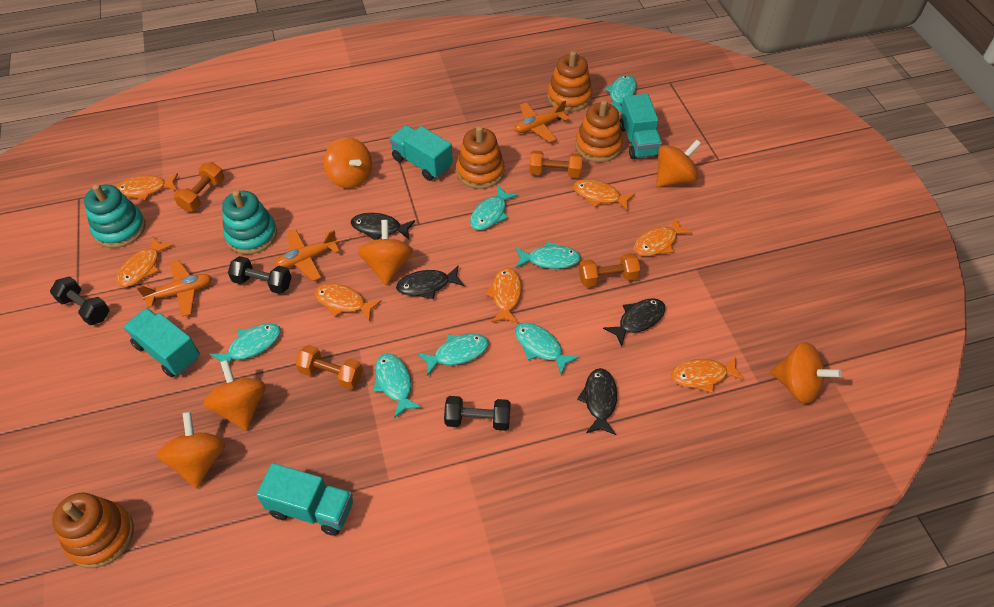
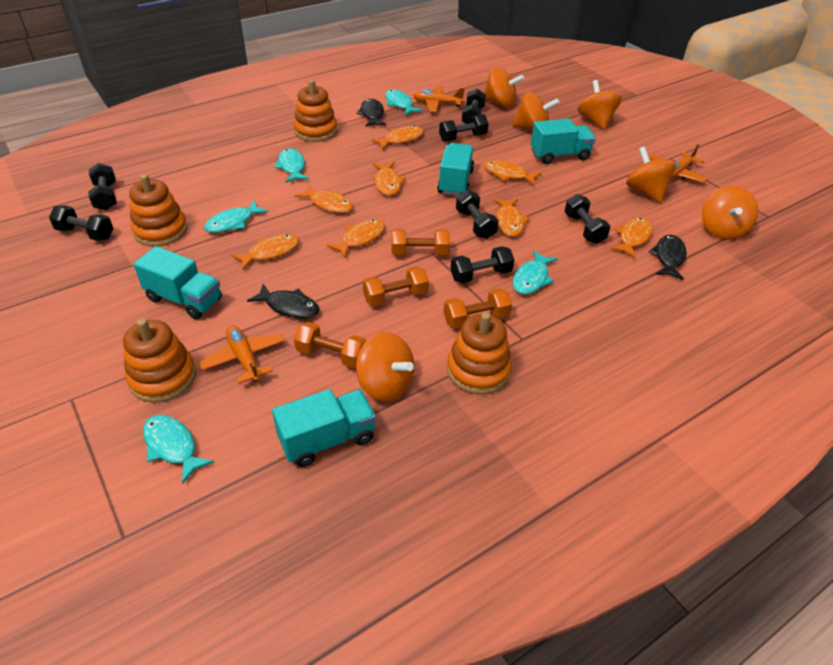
black dumbbell: 3 -> 7
black fish: 4 -> 3
orange fish: 7 -> 8
turquoise fish: 7 -> 5
turquoise stacking toy: 2 -> 0

